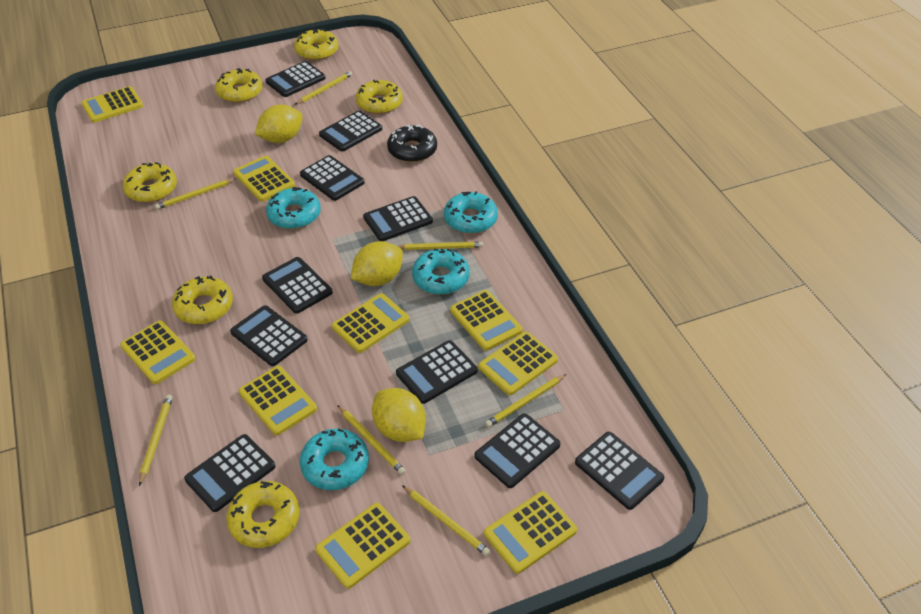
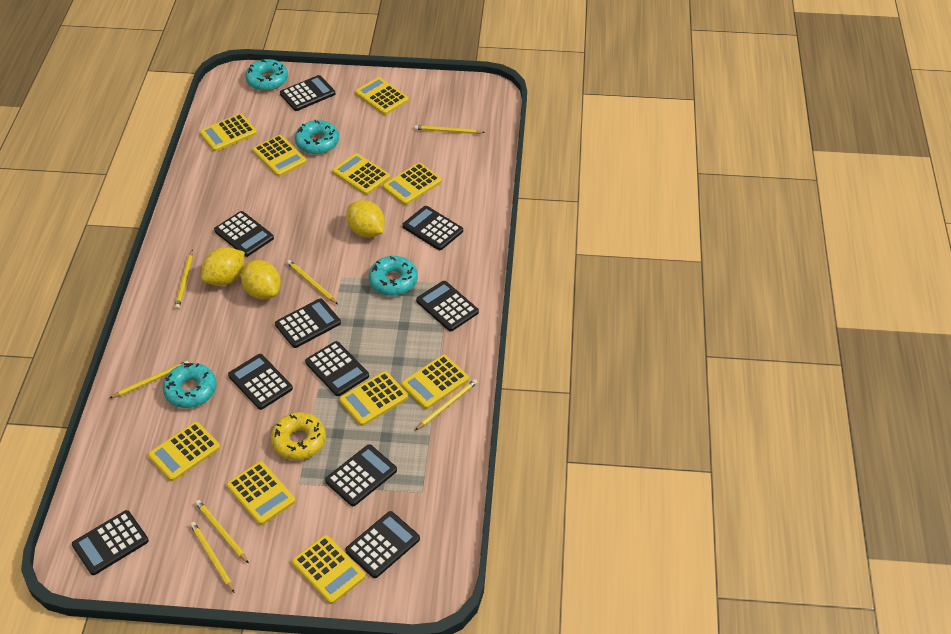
black donut: 1 -> 0
yellow calculator: 9 -> 10
yellow donut: 6 -> 1

